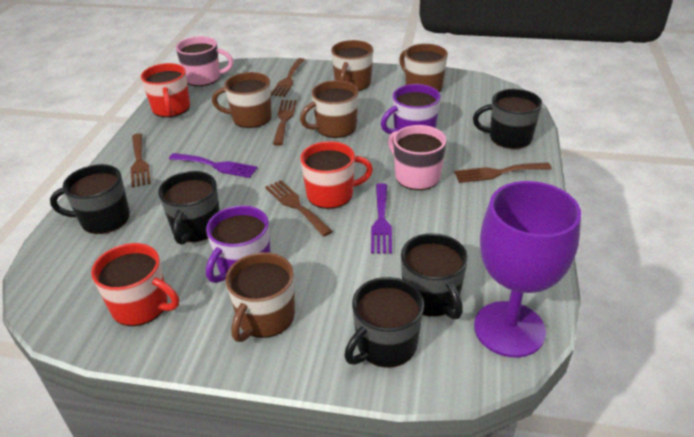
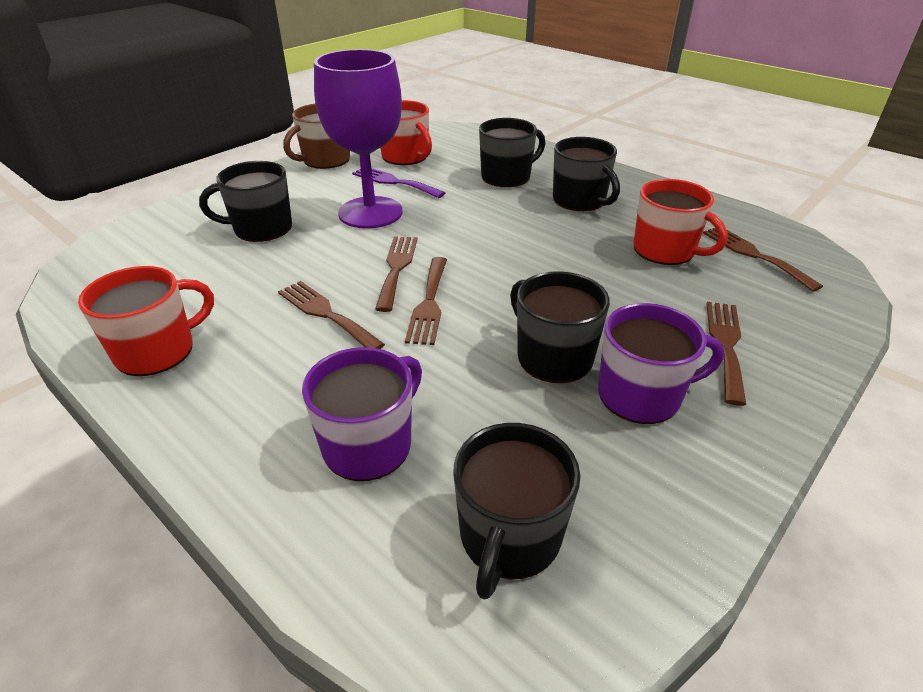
brown mug: 5 -> 1
pink mug: 2 -> 0
purple fork: 2 -> 1

